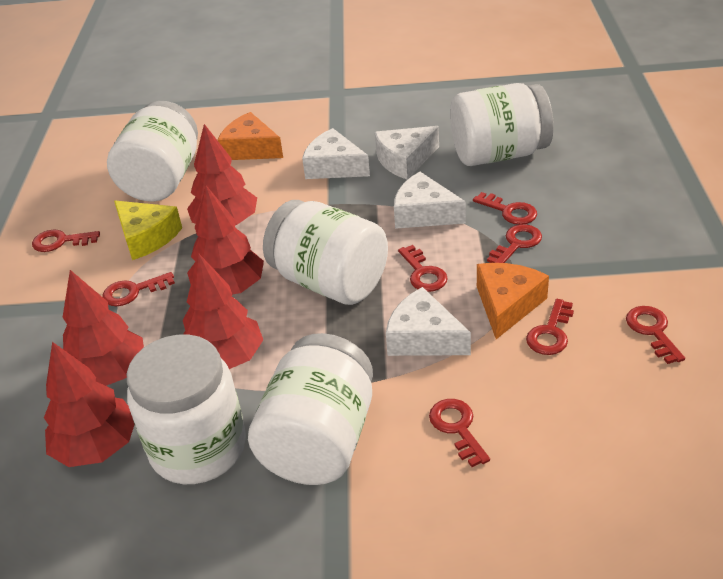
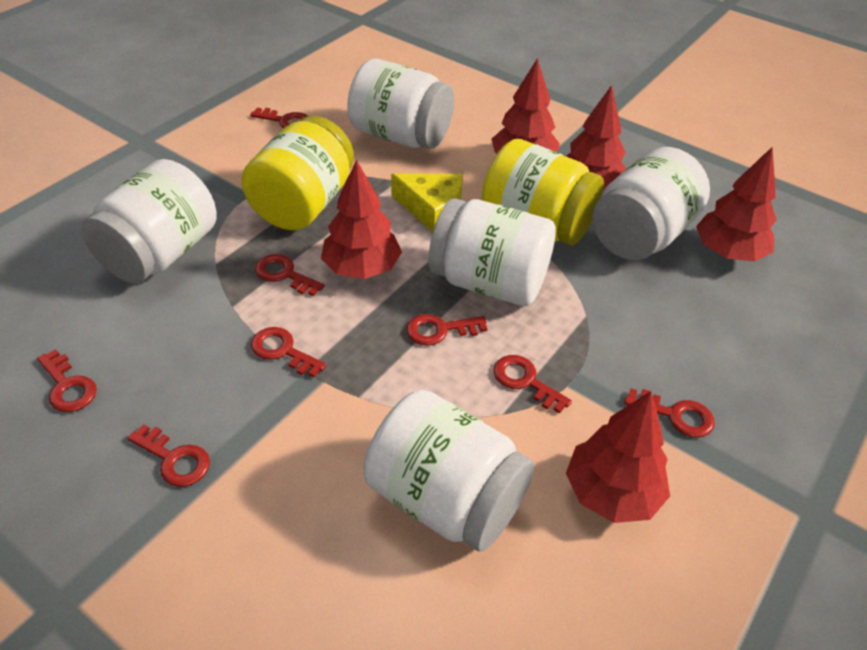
orange cheese: 2 -> 0
white cheese: 4 -> 0
yellow jar: 0 -> 2

